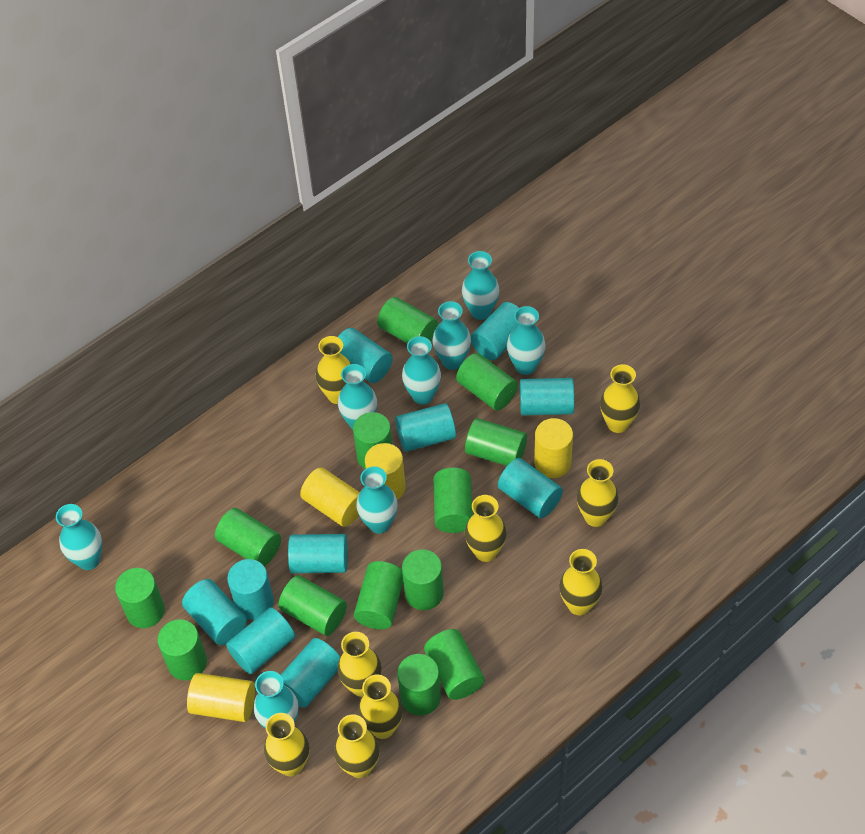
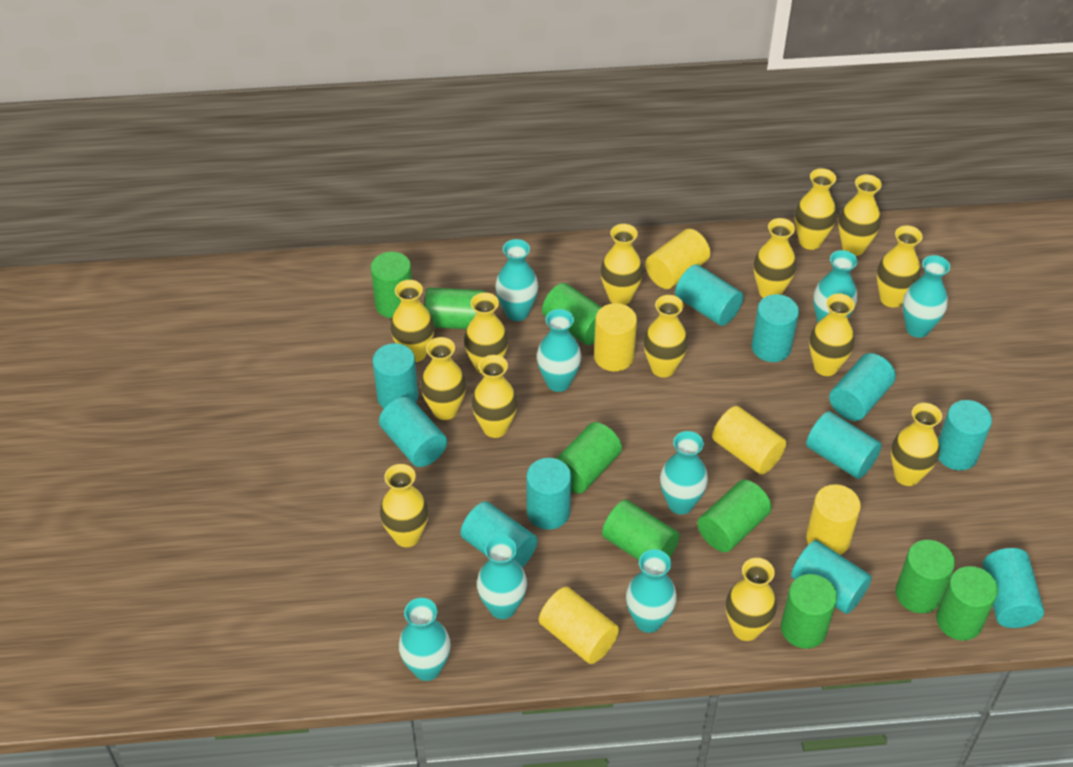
green cylinder: 13 -> 9
turquoise cylinder: 10 -> 11
yellow cylinder: 4 -> 5
yellow vase: 9 -> 14

